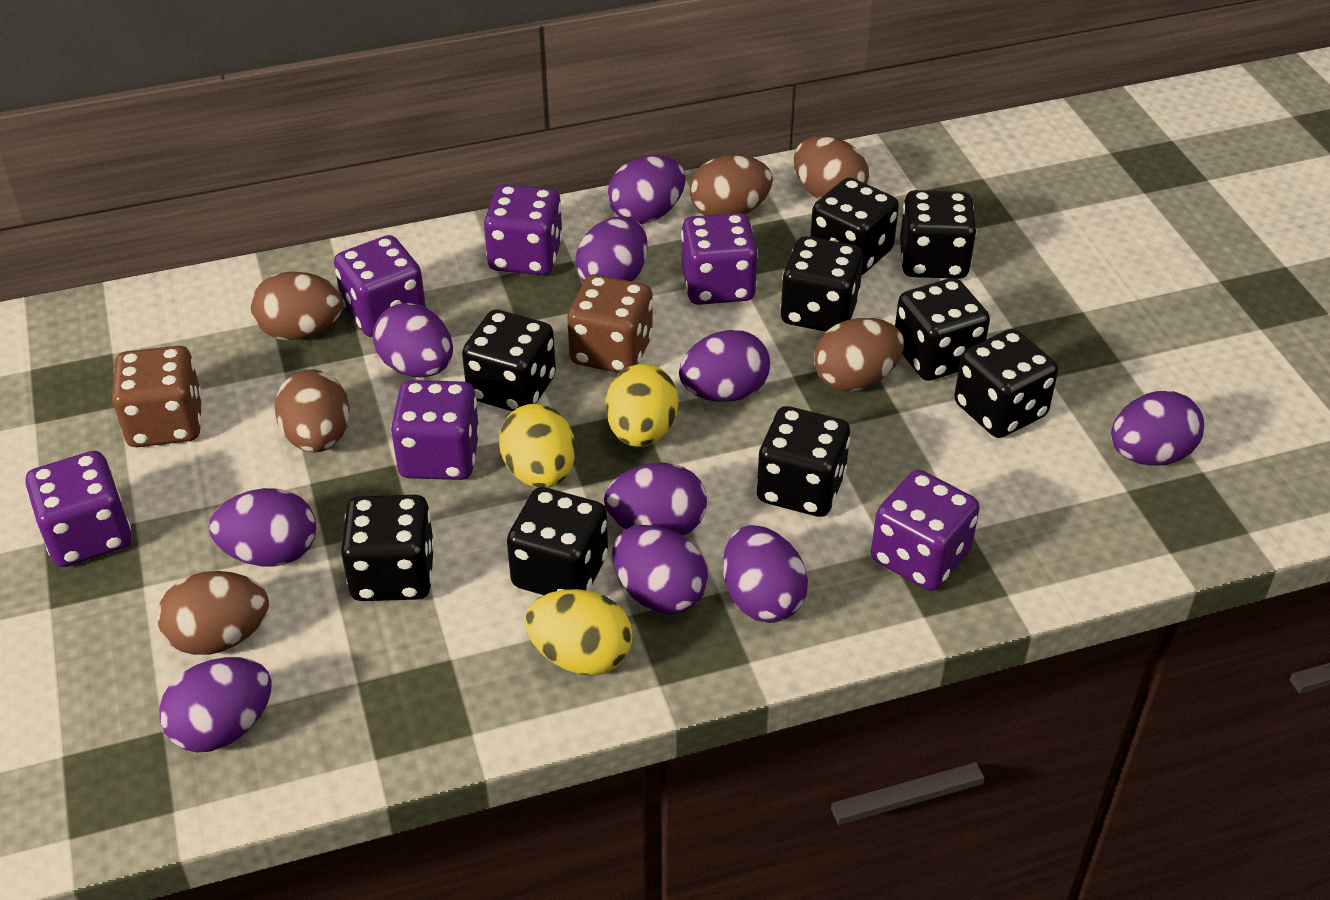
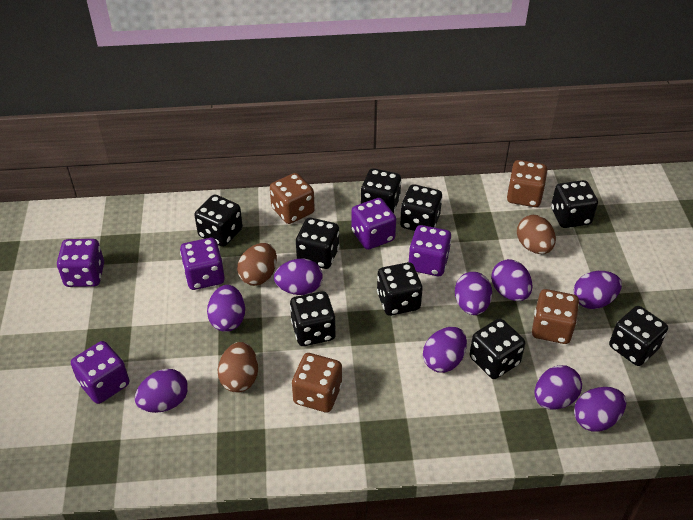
brown dice: 2 -> 4
brown egg: 6 -> 3
purple dice: 6 -> 5
purple egg: 10 -> 9
yellow egg: 3 -> 0

